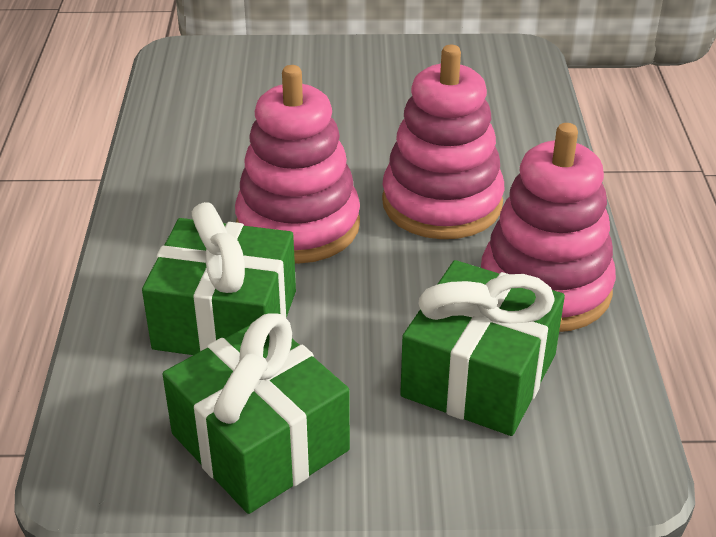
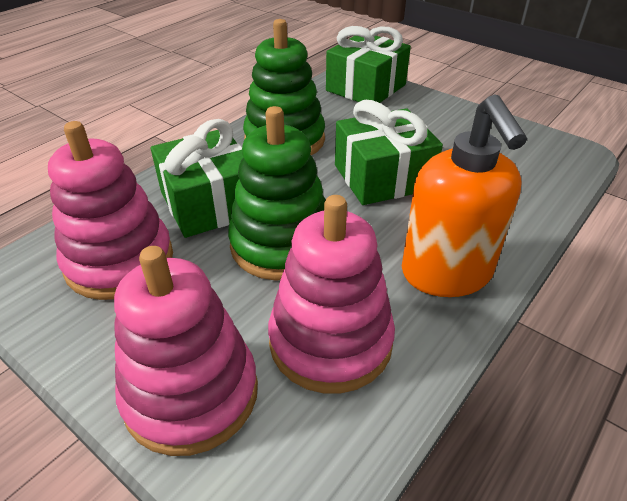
green stacking toy: 0 -> 2
orange soap dispenser: 0 -> 1

